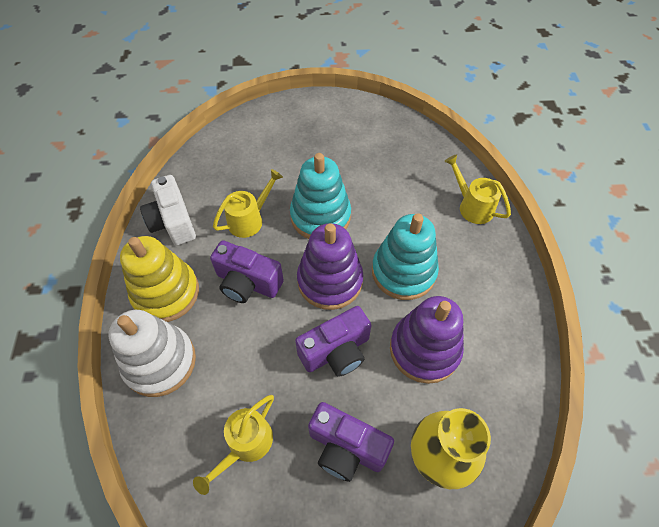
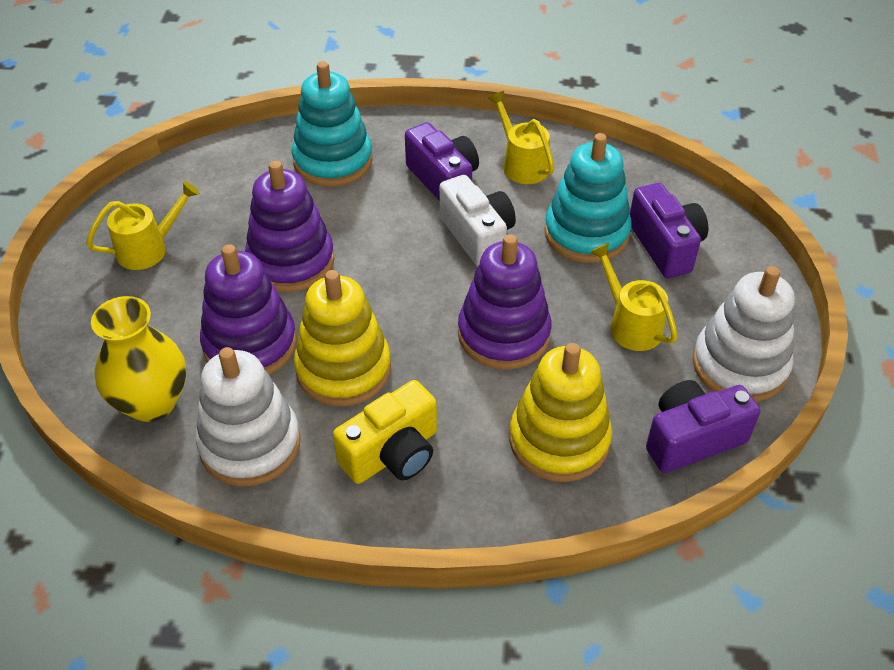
purple stacking toy: 2 -> 3
white stacking toy: 1 -> 2
yellow camera: 0 -> 1
yellow stacking toy: 1 -> 2

